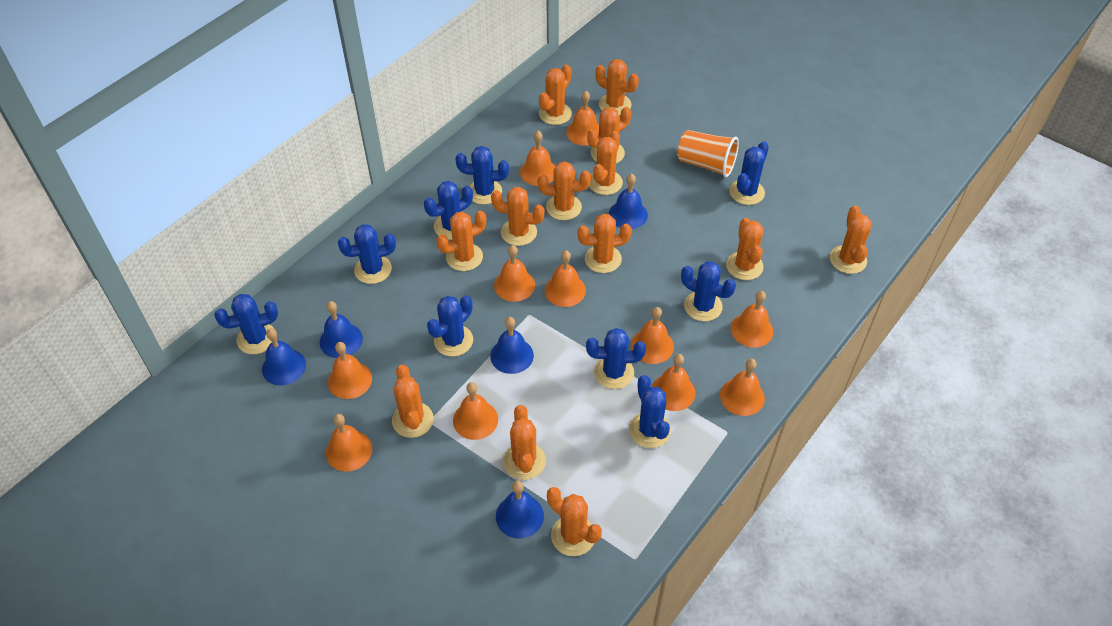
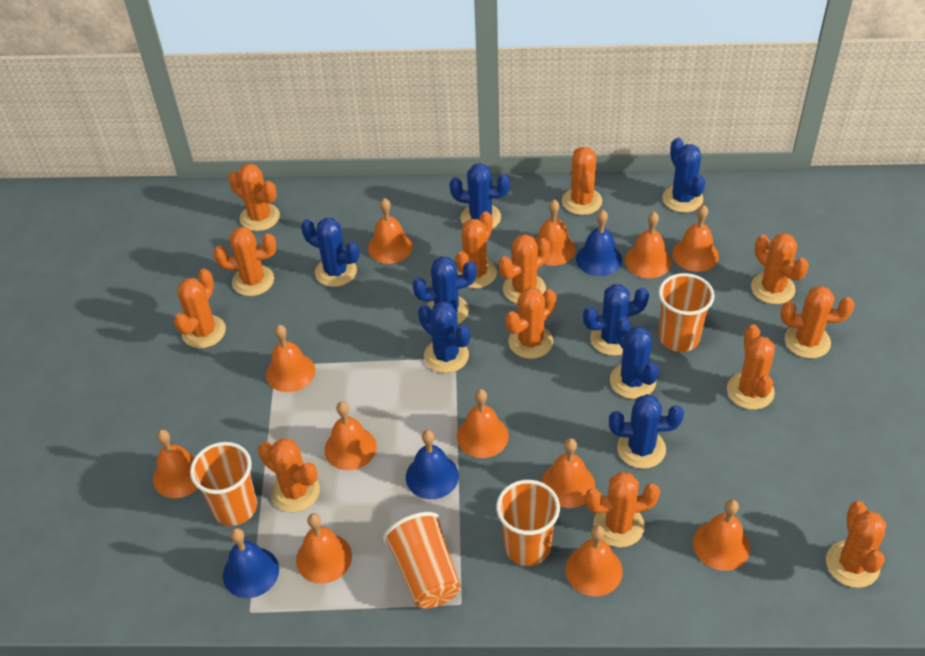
blue bell: 5 -> 3
blue cactus: 9 -> 8
orange bell: 11 -> 12
orange cup: 1 -> 4

